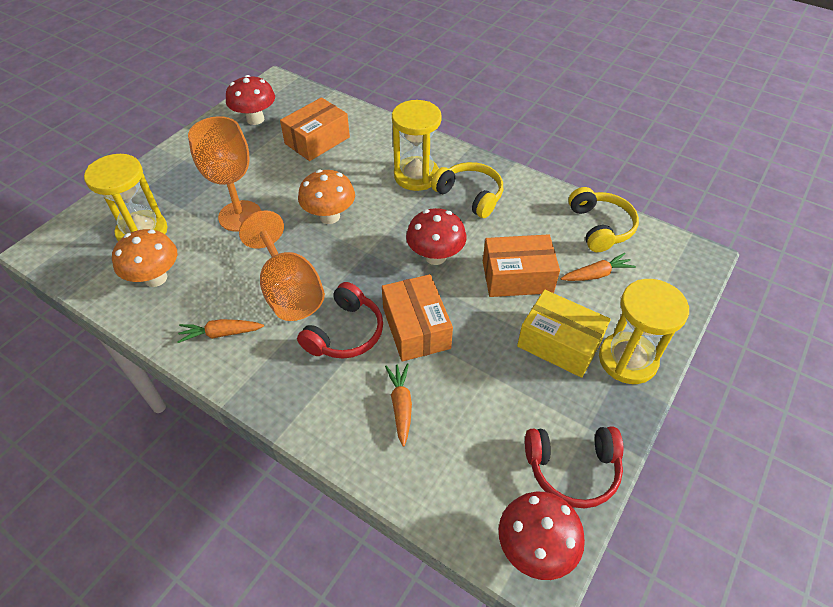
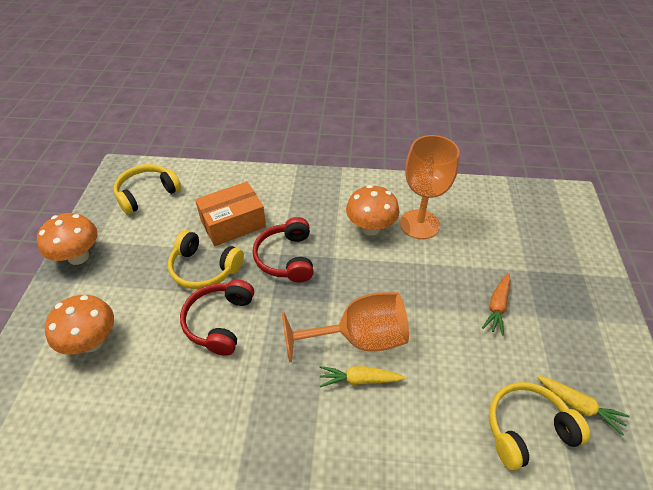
orange box: 3 -> 1
orange carrot: 3 -> 1
orange mushroom: 2 -> 3
red mushroom: 3 -> 0
yellow box: 1 -> 0
yellow carrot: 0 -> 2
yellow headphones: 2 -> 3
yellow hourglass: 3 -> 0

